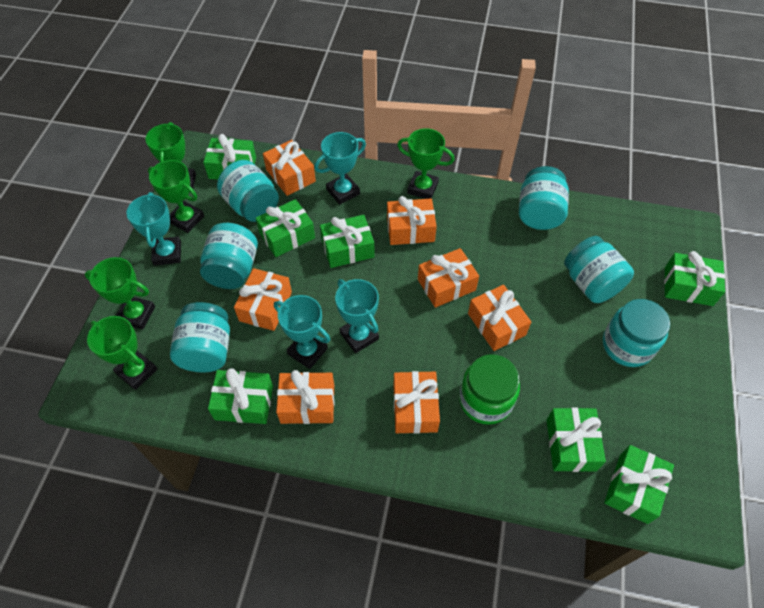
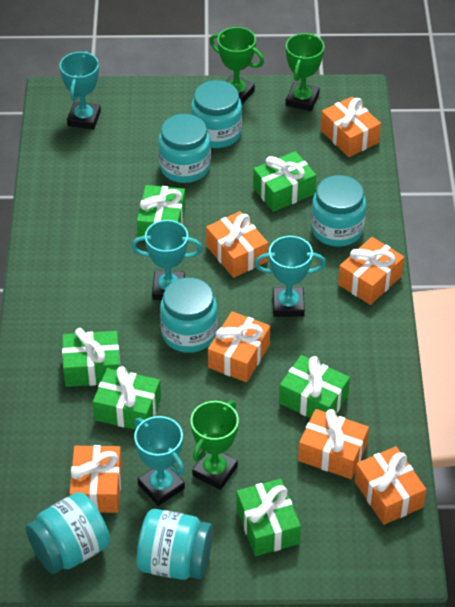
green gift: 7 -> 6
green jar: 1 -> 0
green trophy: 5 -> 3

